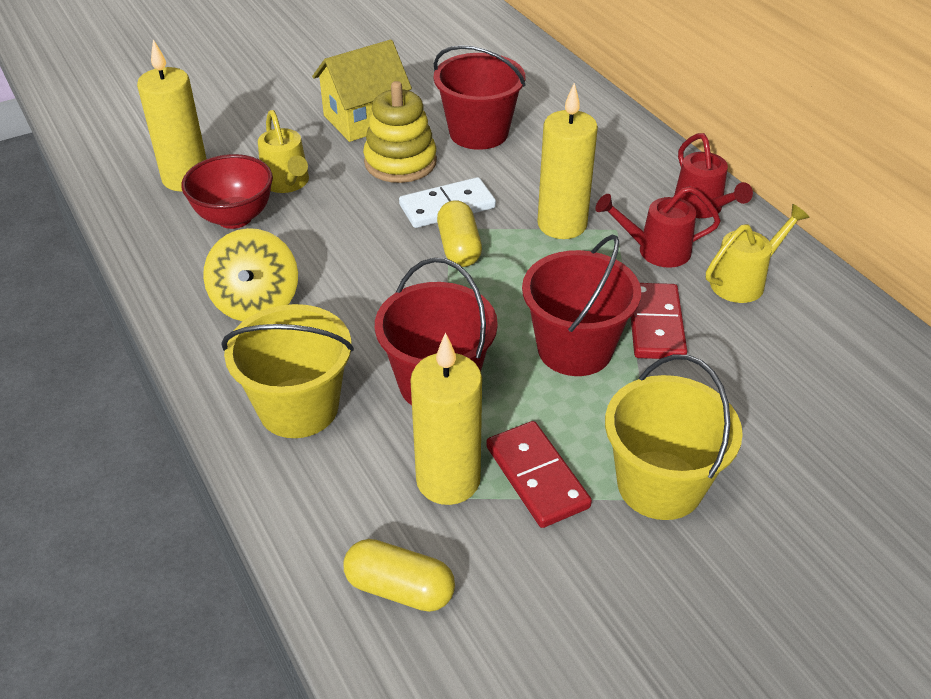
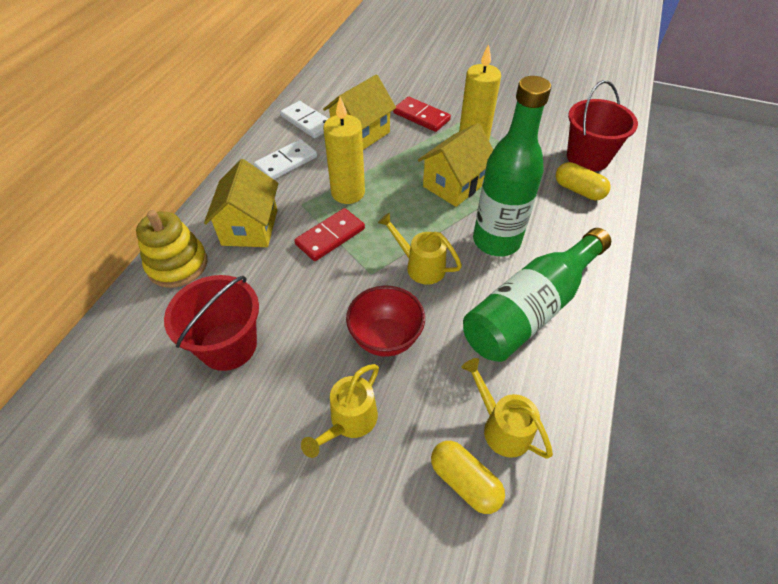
green bottle: 0 -> 2
red bucket: 3 -> 2
red watering can: 2 -> 0
white domino: 1 -> 2
yellow bucket: 2 -> 0
yellow candle: 3 -> 2
yellow house: 1 -> 3
yellow spinning top: 1 -> 0
yellow watering can: 2 -> 3

